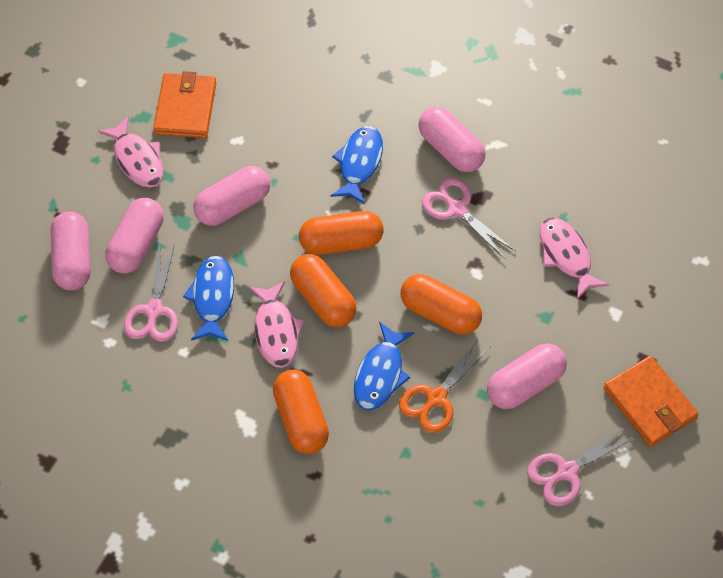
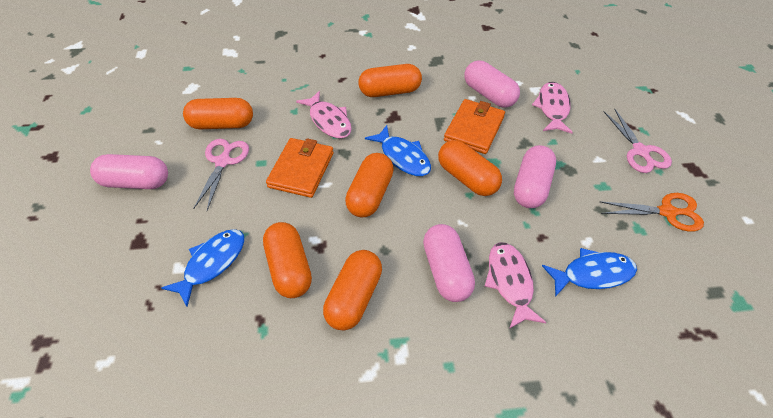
orange capsule: 4 -> 6
pink capsule: 5 -> 4
pink scissors: 3 -> 2

